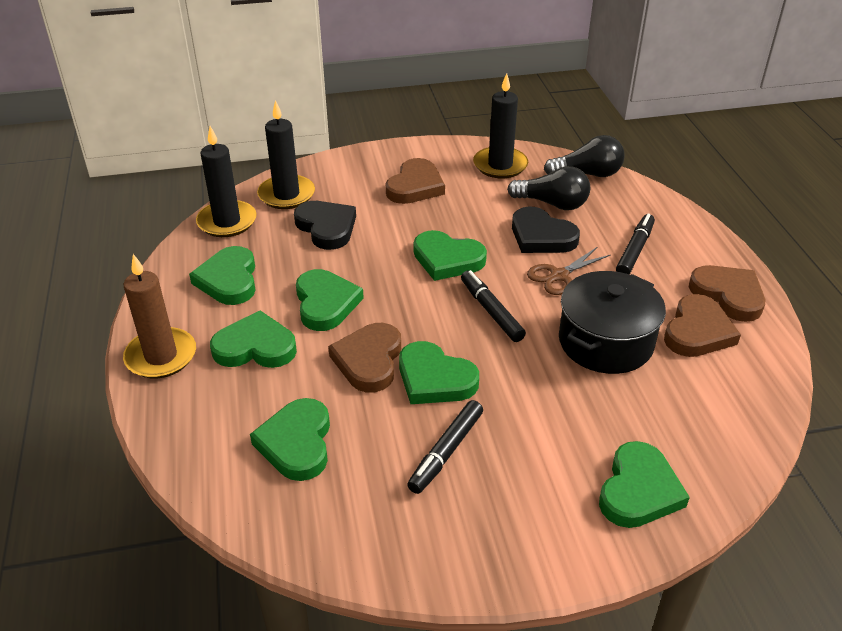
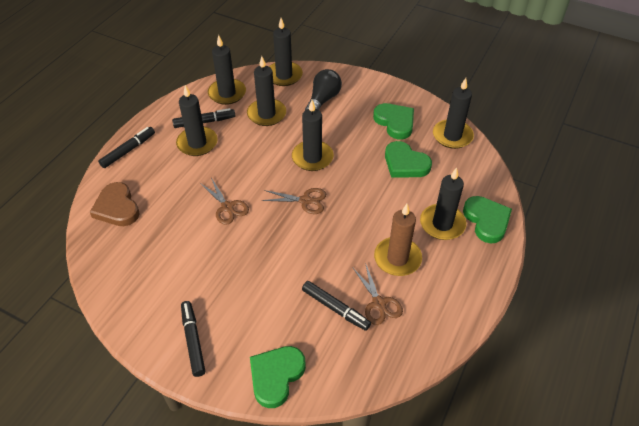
black candle: 3 -> 7
black heart: 2 -> 0
black light bulb: 2 -> 1
black marker: 3 -> 4
black pot: 1 -> 0
brown heart: 4 -> 1
brown scissors: 1 -> 3
green heart: 7 -> 4

